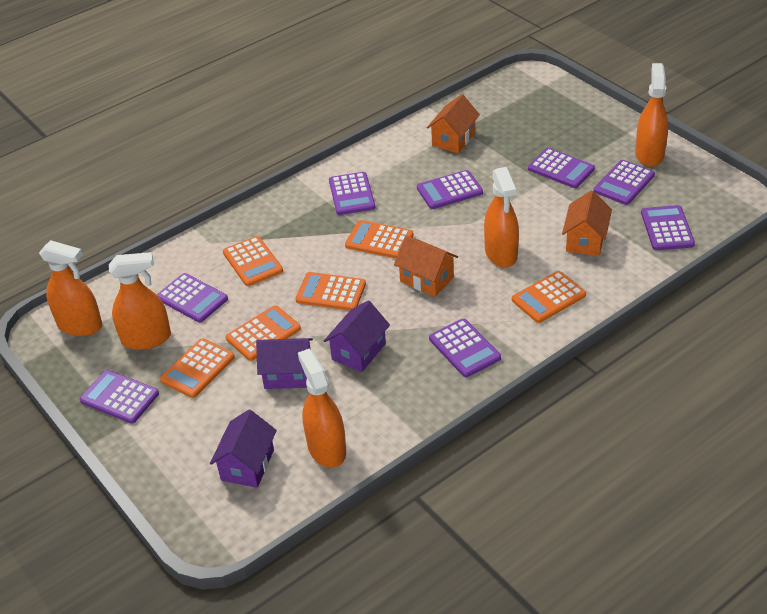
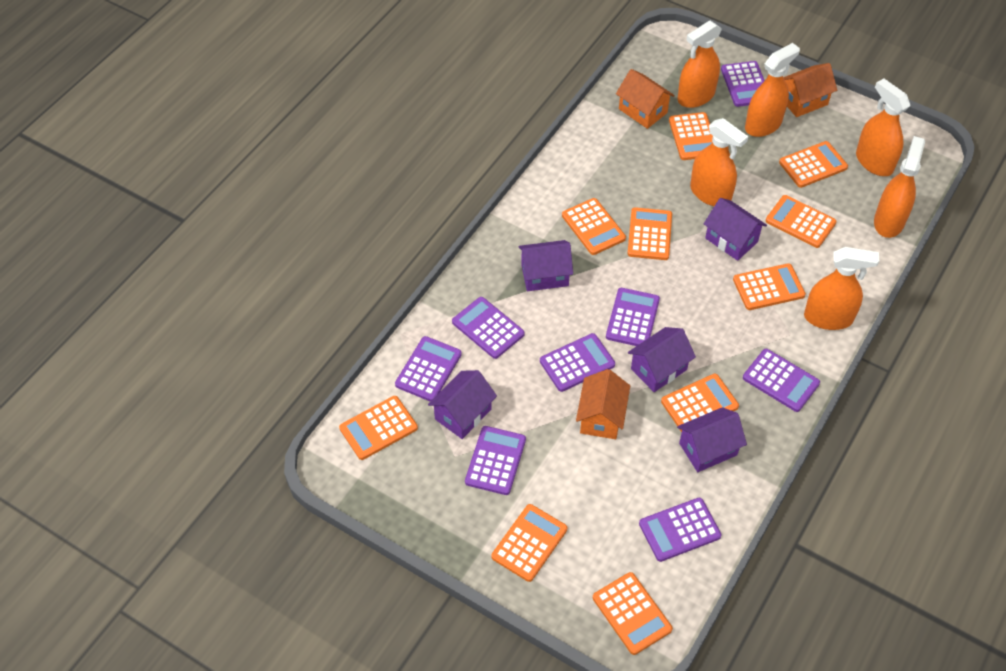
orange calculator: 6 -> 10
orange spray bottle: 5 -> 6
purple house: 3 -> 5

